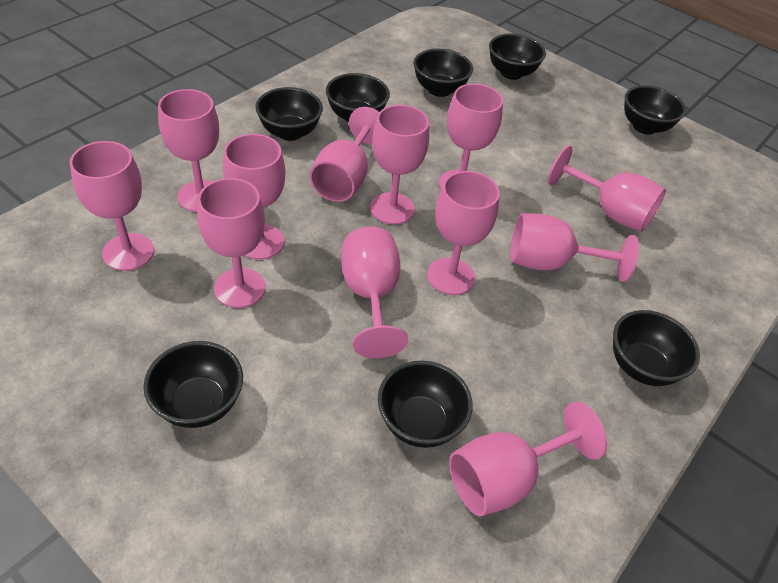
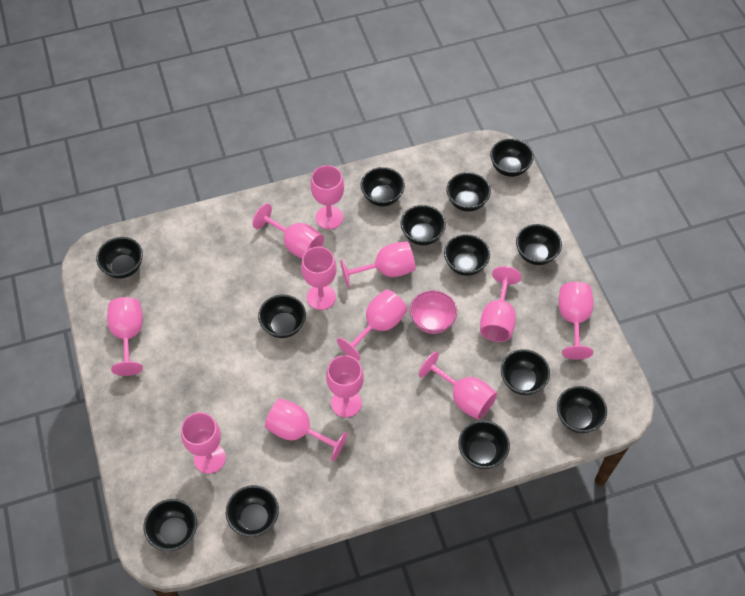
black bowl: 8 -> 13
pink bowl: 0 -> 1

